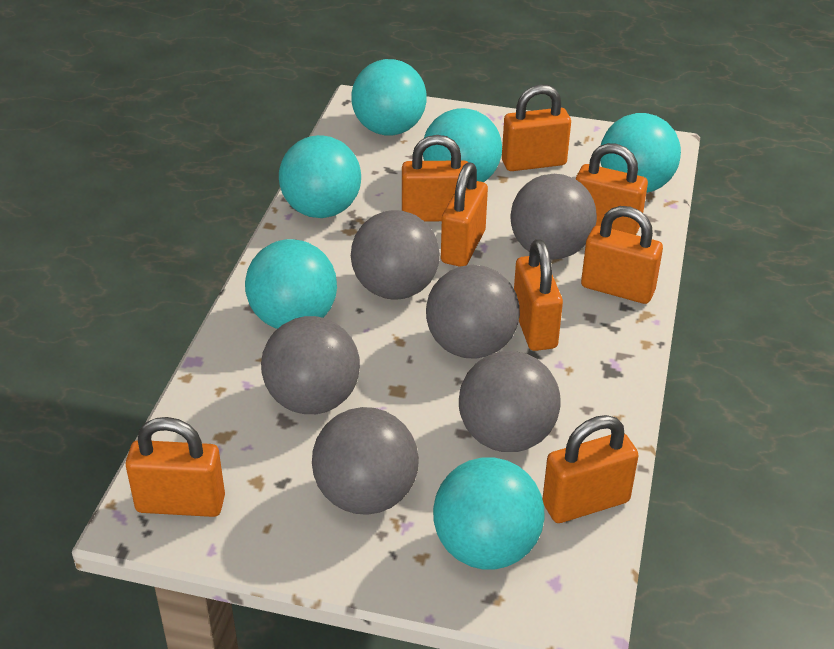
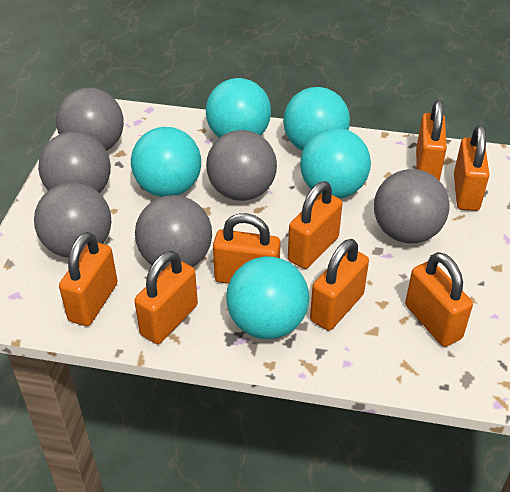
turquoise ball: 6 -> 5

